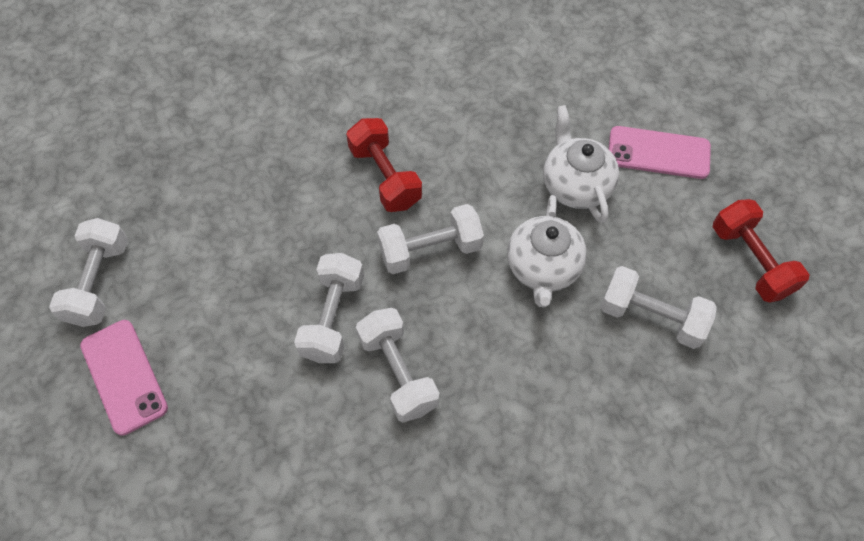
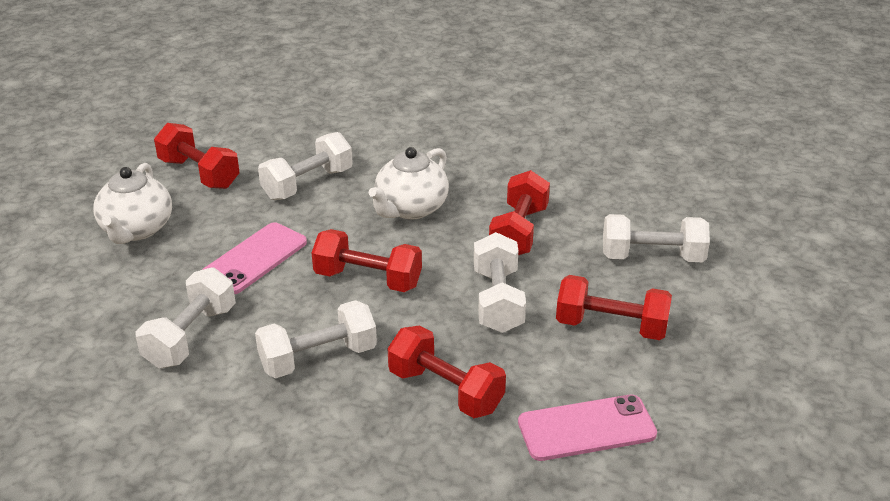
red dumbbell: 2 -> 5

